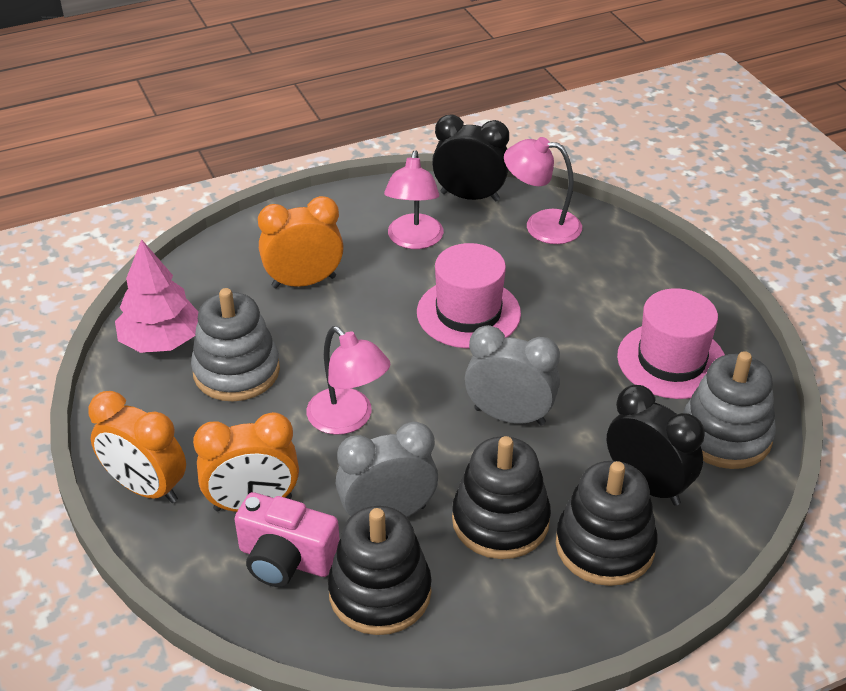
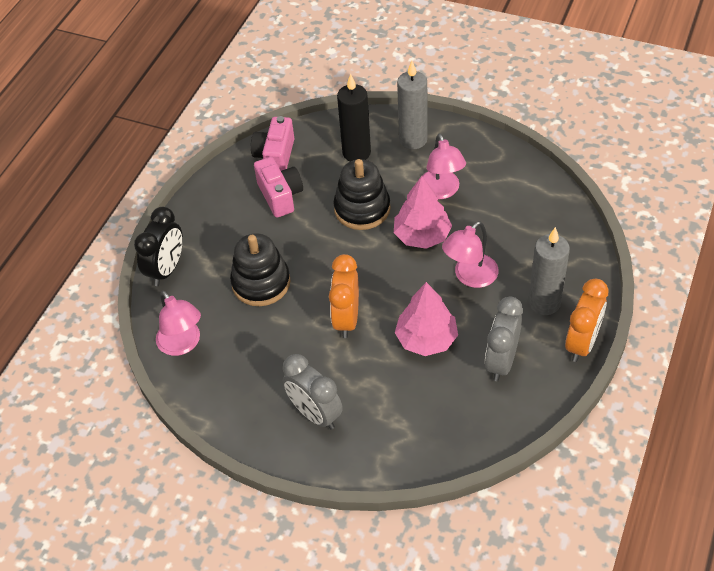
black candle: 0 -> 1
black clock: 2 -> 1
black stacking toy: 3 -> 2
grey candle: 0 -> 2
grey stacking toy: 2 -> 0
orange clock: 3 -> 2
pink camera: 1 -> 2
pink hat: 2 -> 0
pink tree: 1 -> 2

